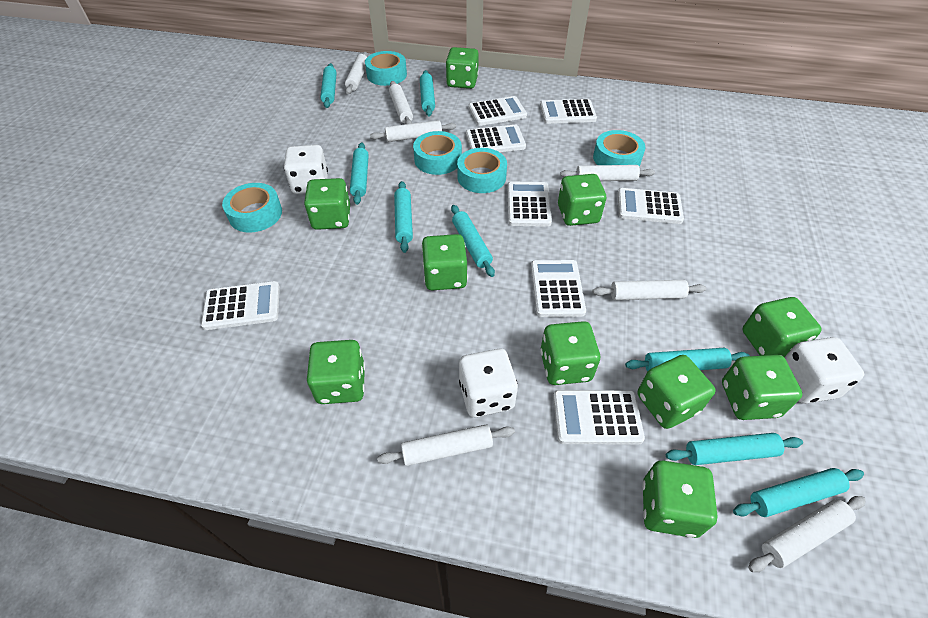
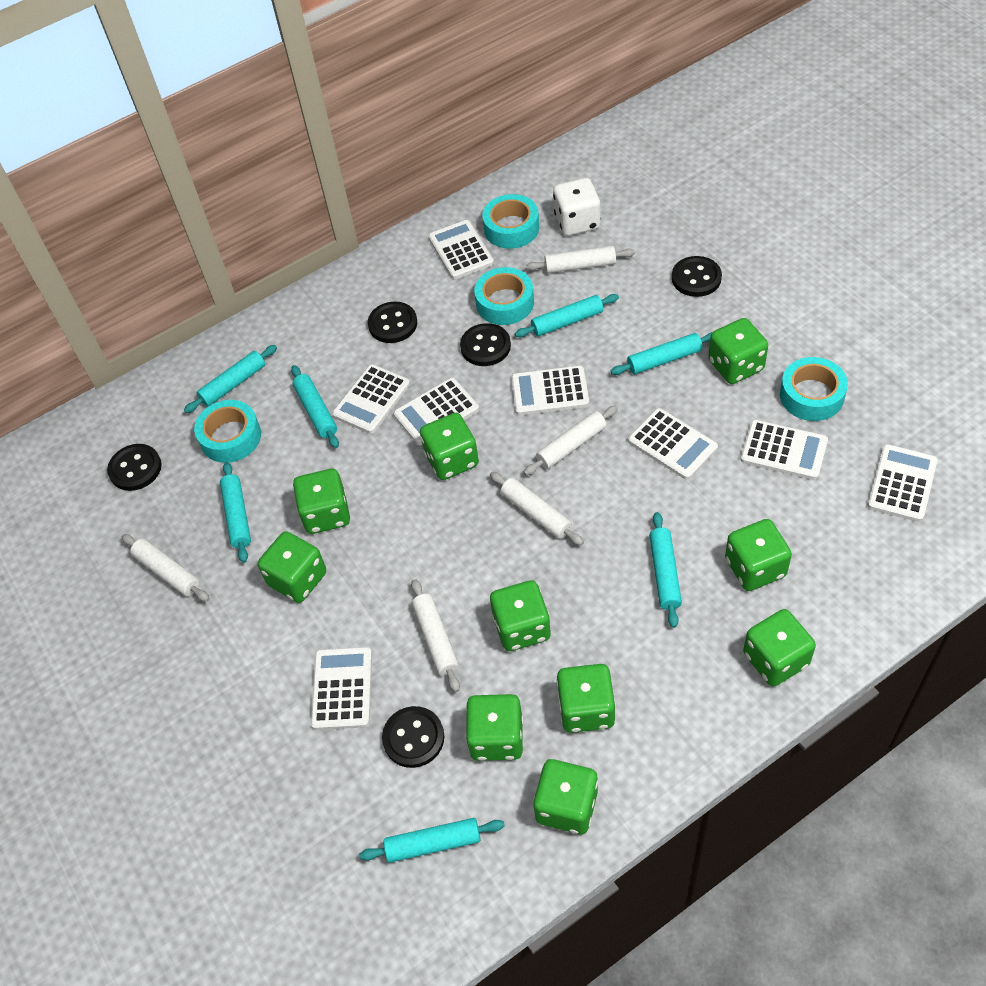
black button: 0 -> 5
turquoise rolling pin: 8 -> 7
turquoise tape: 5 -> 4
white dice: 3 -> 1
white rolling pin: 7 -> 5

